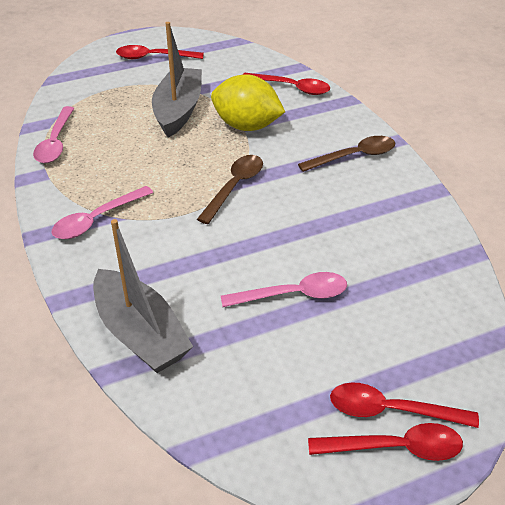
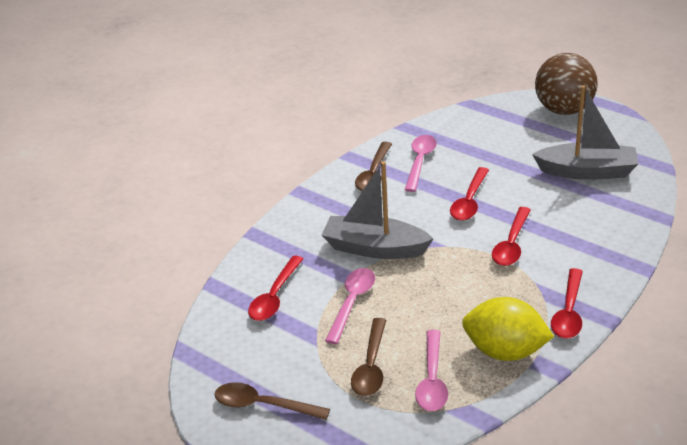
brown ball: 0 -> 1
brown spoon: 2 -> 3

